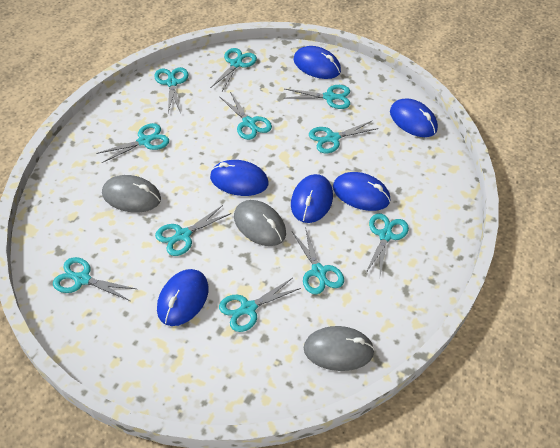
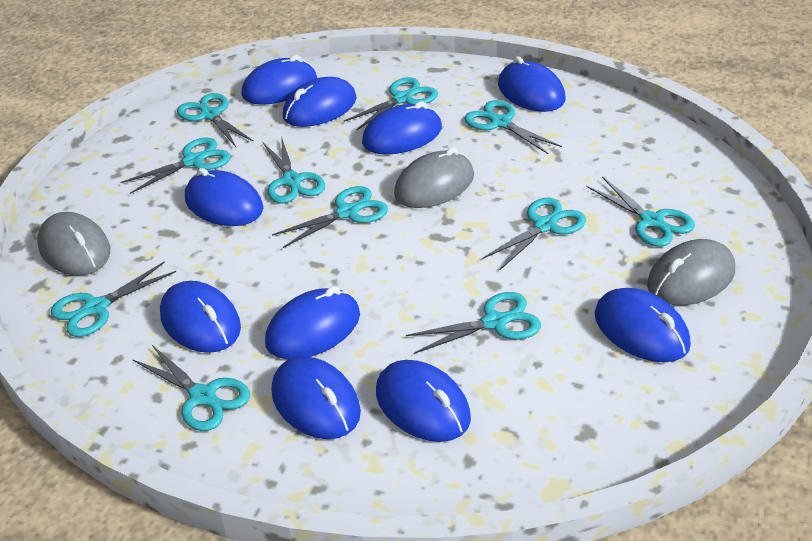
blue mouse: 6 -> 10

